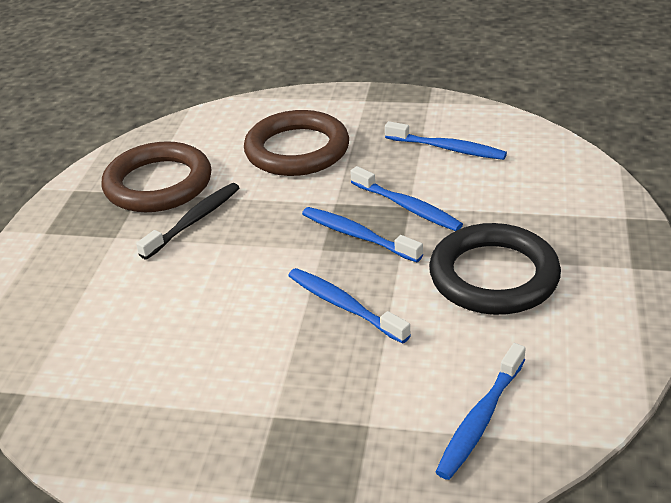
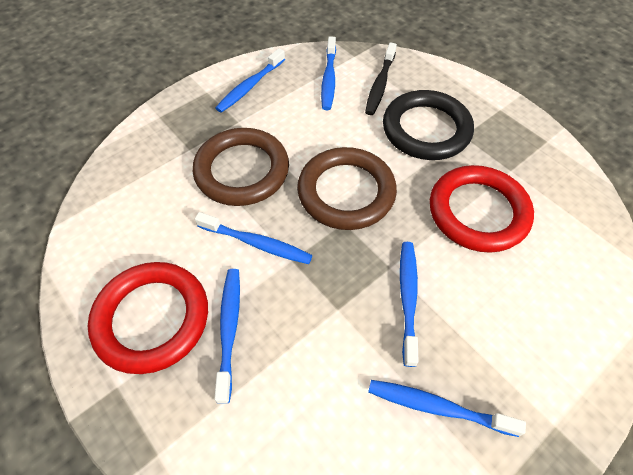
blue toothbrush: 5 -> 6
red ring: 0 -> 2

